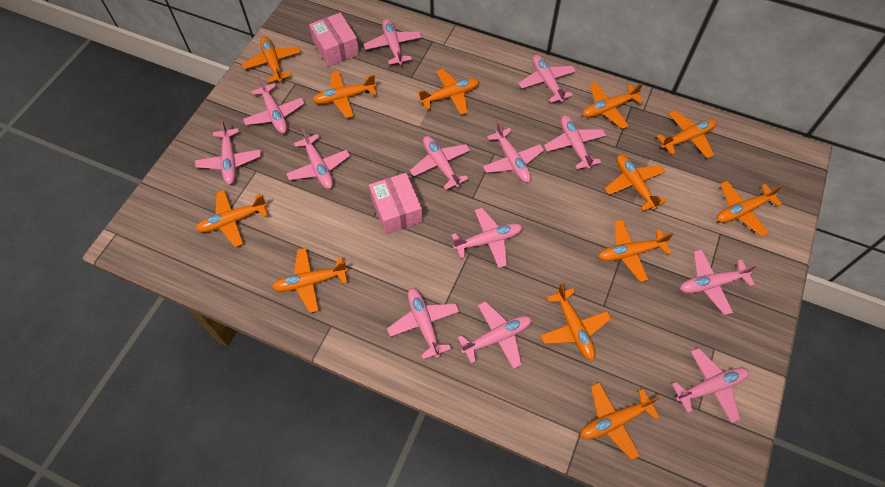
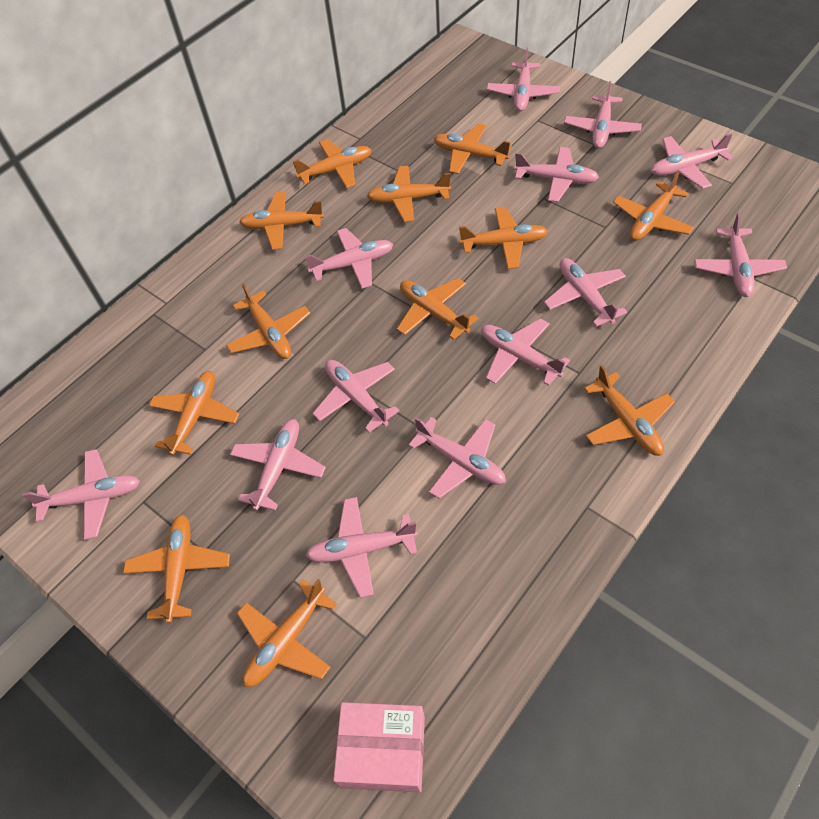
pink box: 2 -> 1

